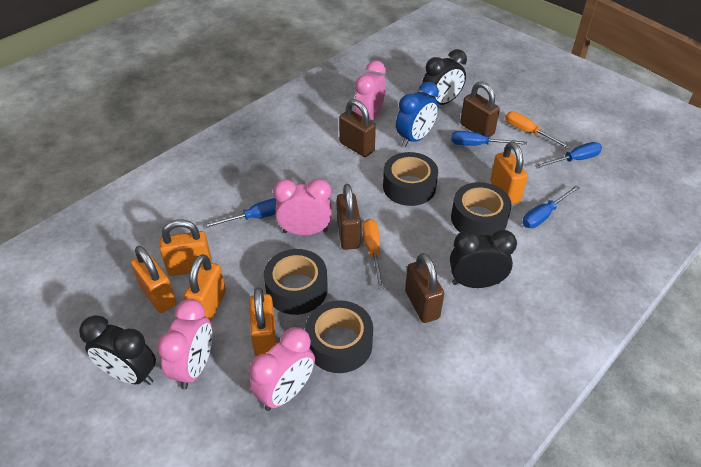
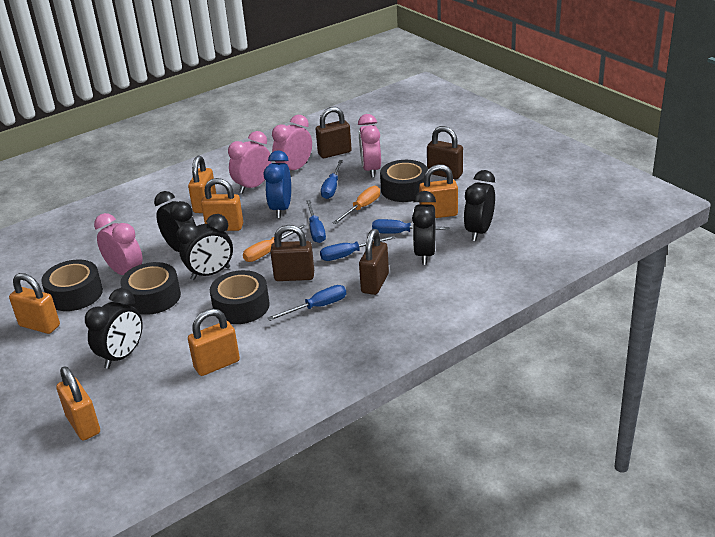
black clock: 3 -> 5
blue screwdriver: 4 -> 5
orange padlock: 5 -> 6

